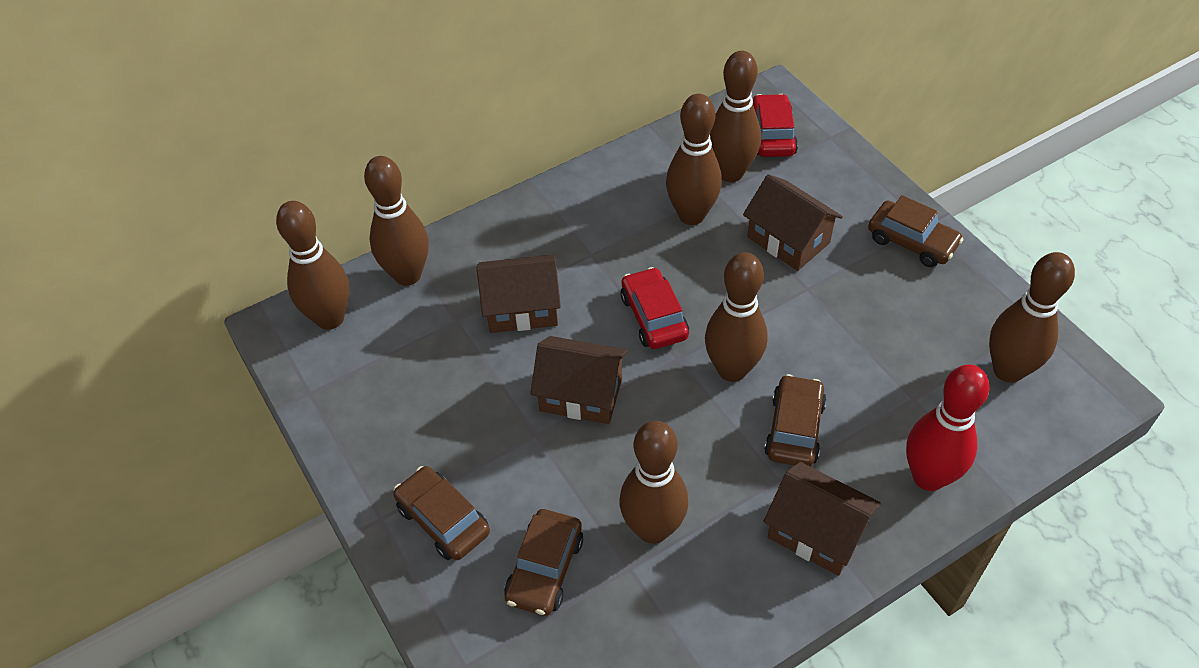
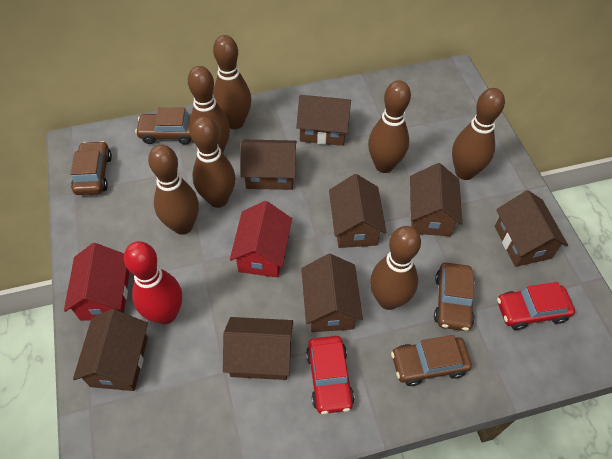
brown house: 4 -> 8
red house: 0 -> 2

